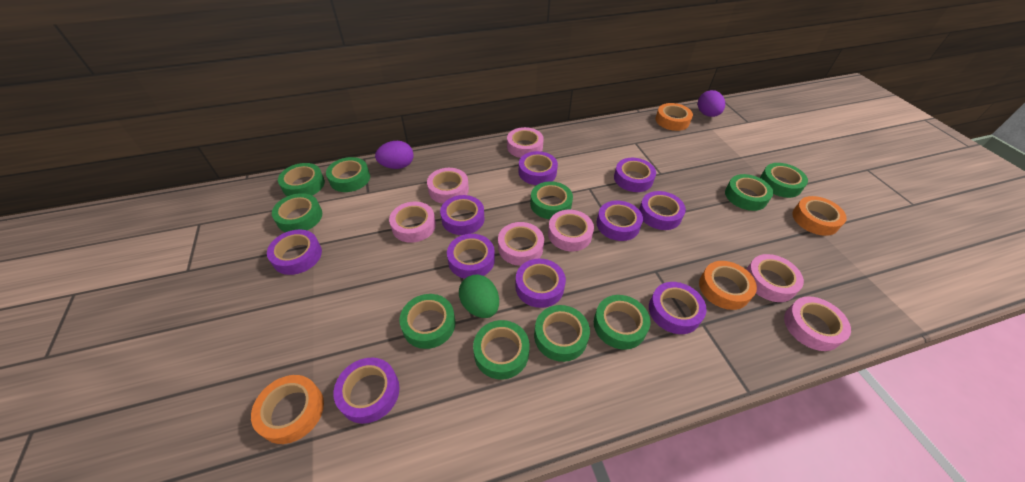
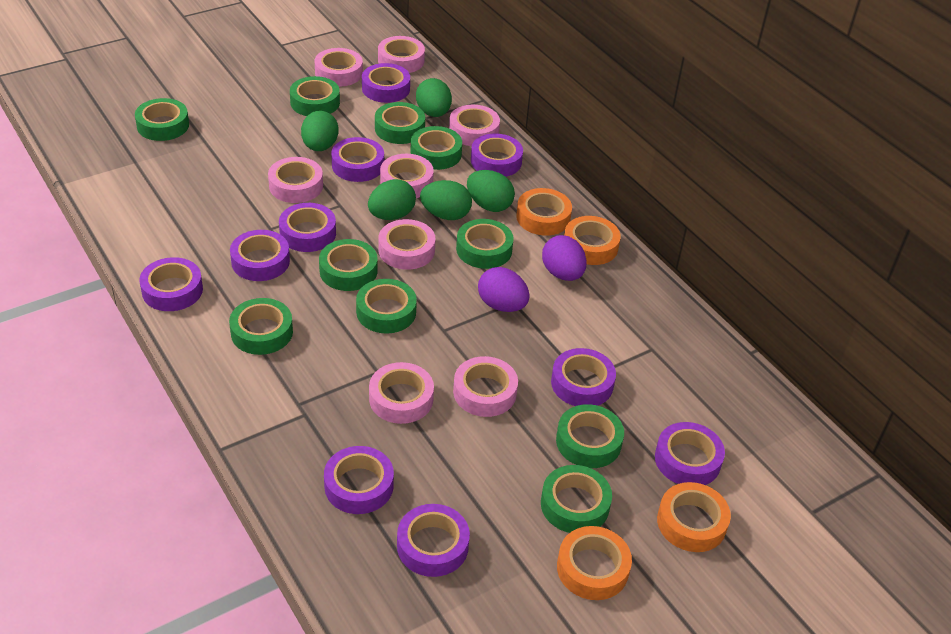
green egg: 1 -> 5
pink tape: 7 -> 8

